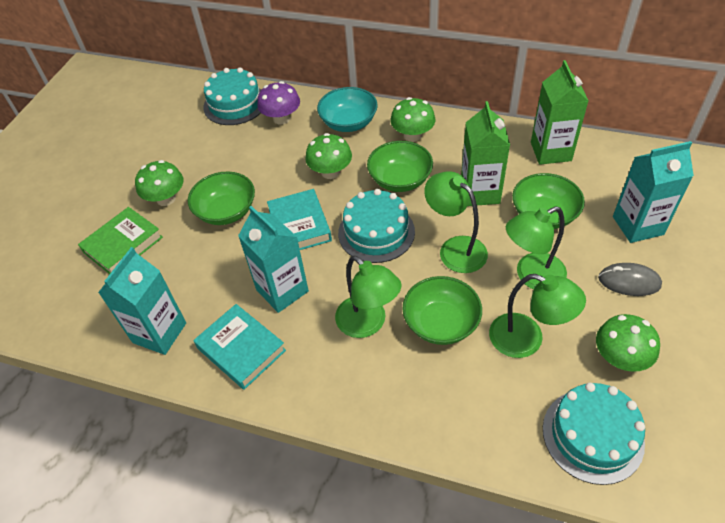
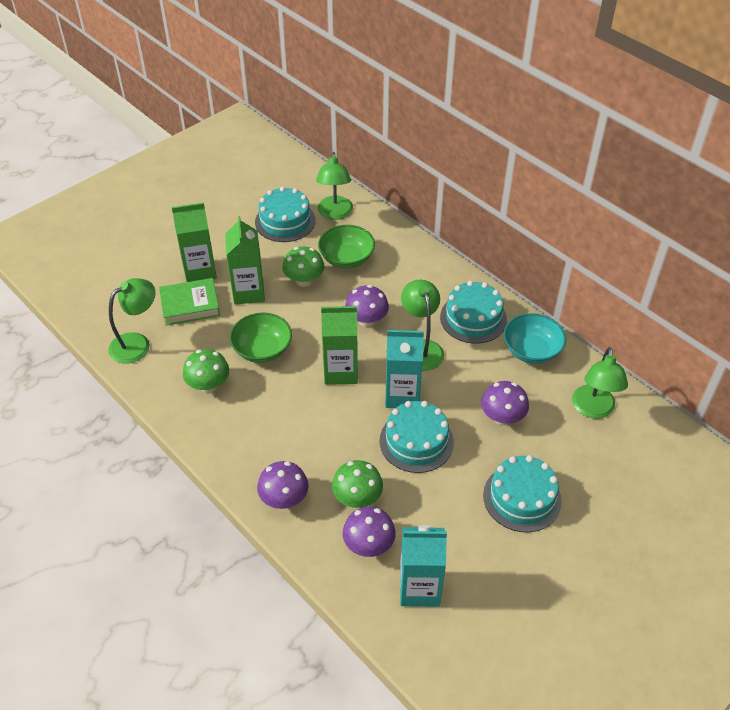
green bowl: 4 -> 2
green carton: 2 -> 3
green mushroom: 4 -> 3
grey mouse: 1 -> 0
purple mushroom: 1 -> 4
turquoise book: 2 -> 0
turquoise cake: 3 -> 4
turquoise carton: 3 -> 2

